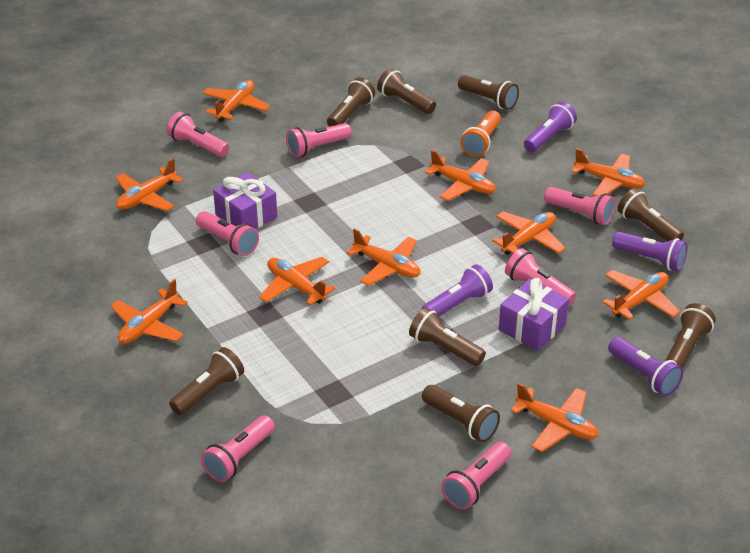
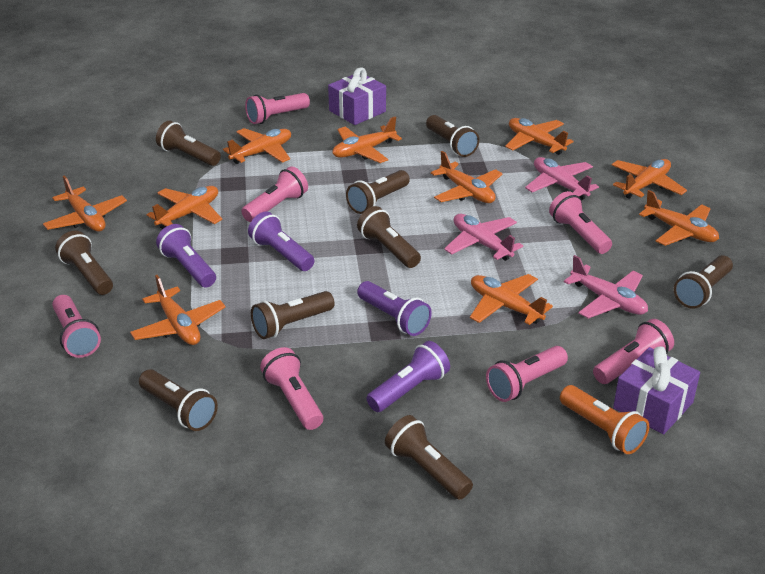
brown flashlight: 8 -> 9
pink plane: 0 -> 3

